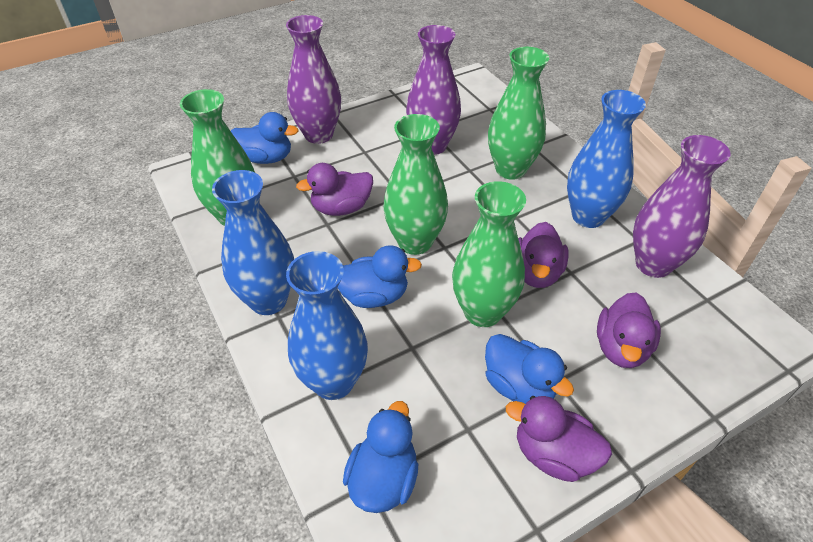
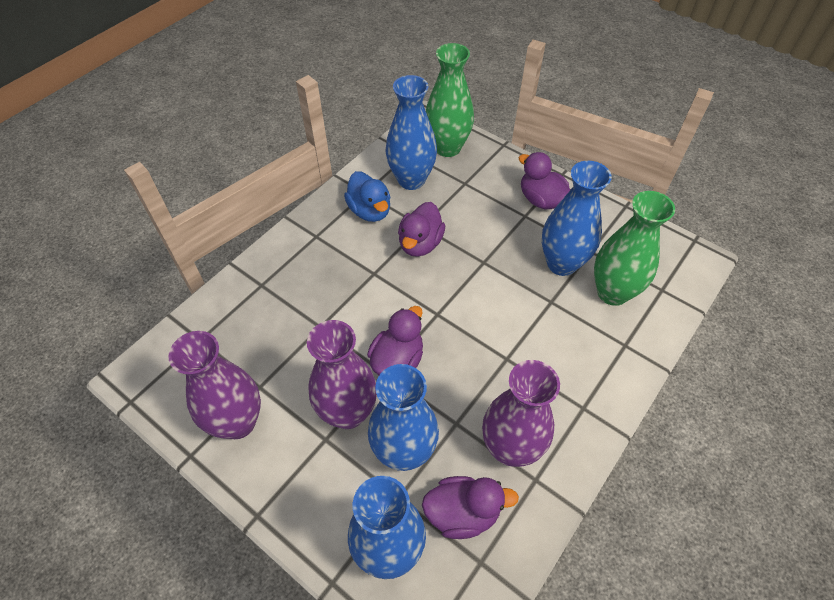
blue duck: 4 -> 1
blue vase: 3 -> 4
green vase: 4 -> 2

